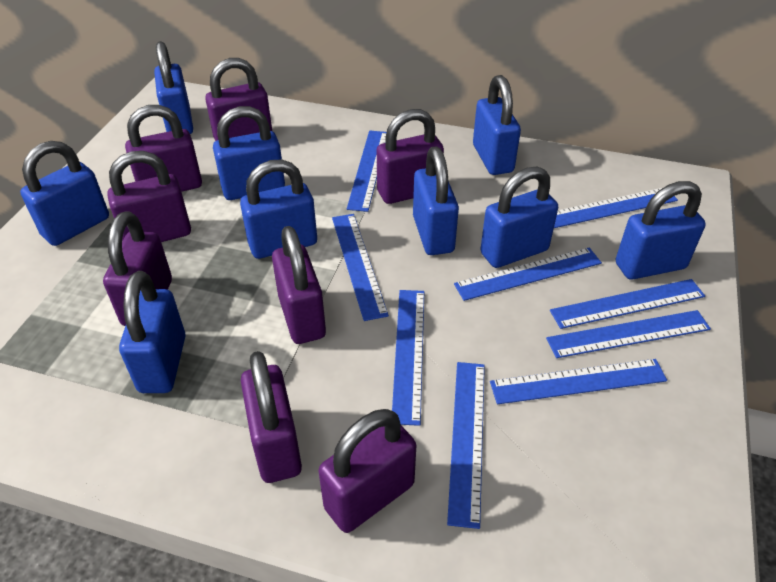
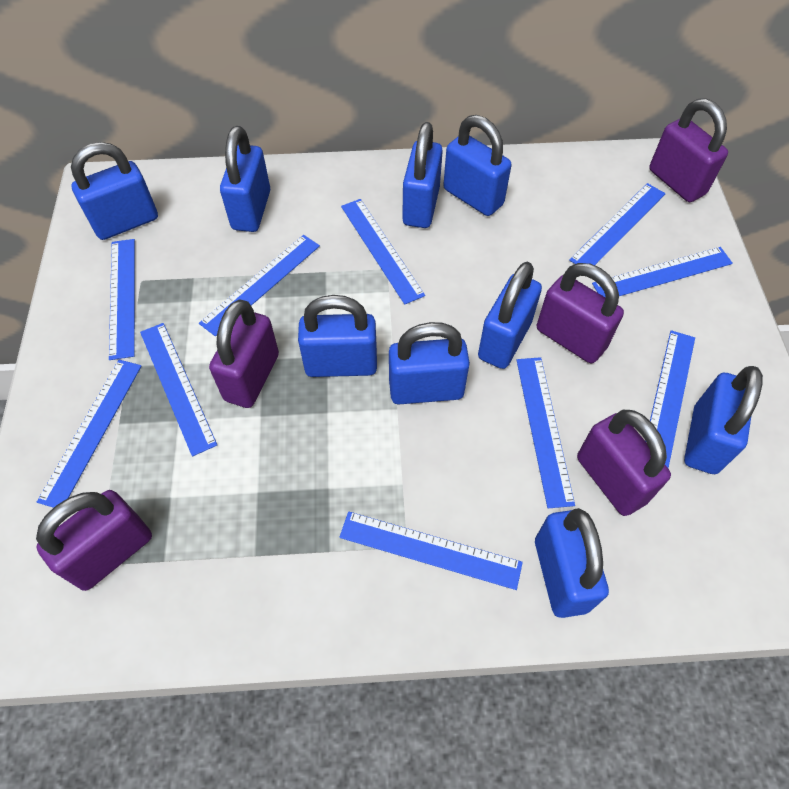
blue ruler: 9 -> 10
purple padlock: 8 -> 5

